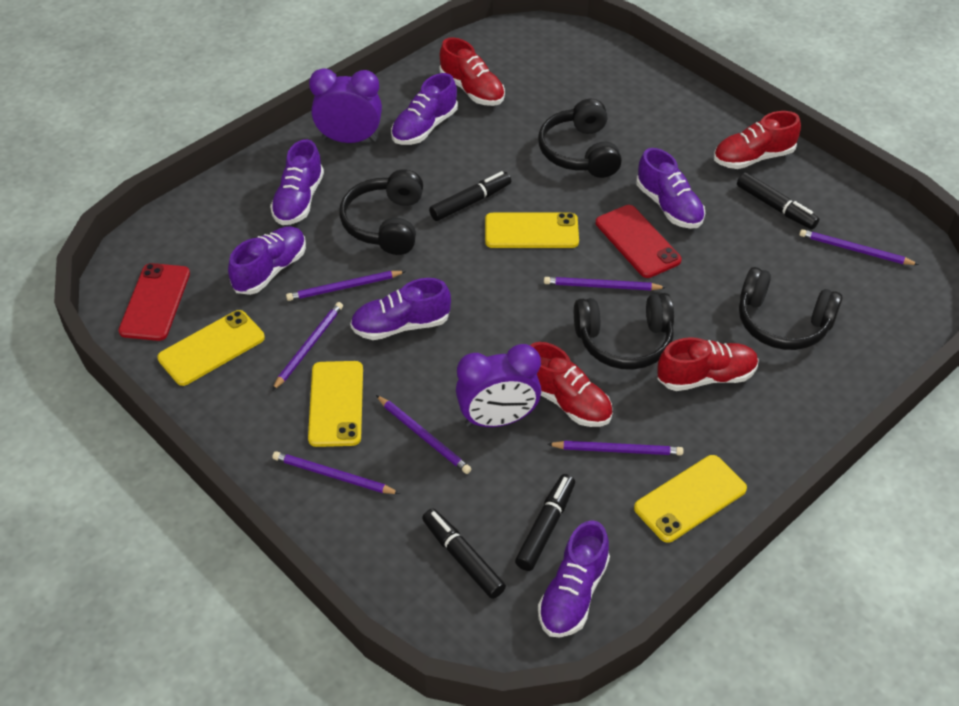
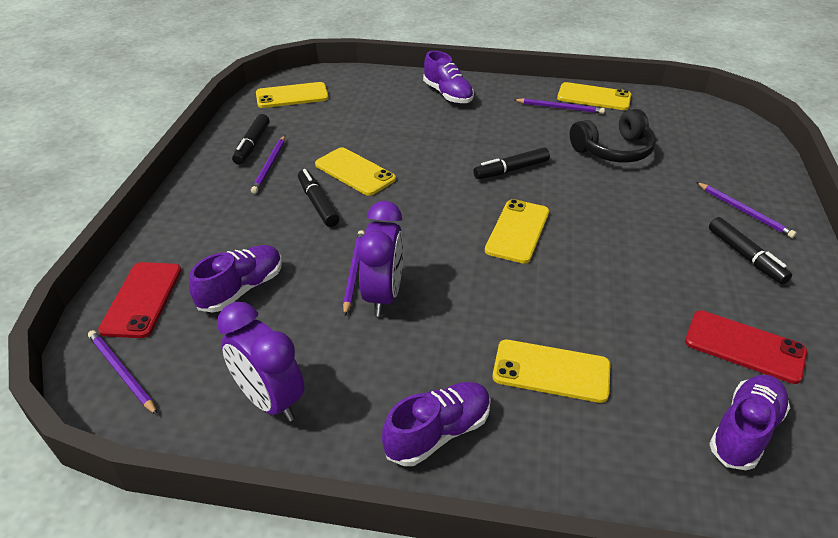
black headphones: 4 -> 1
purple pencil: 7 -> 5
purple shoe: 6 -> 4
red shoe: 4 -> 0
yellow phone: 4 -> 5

